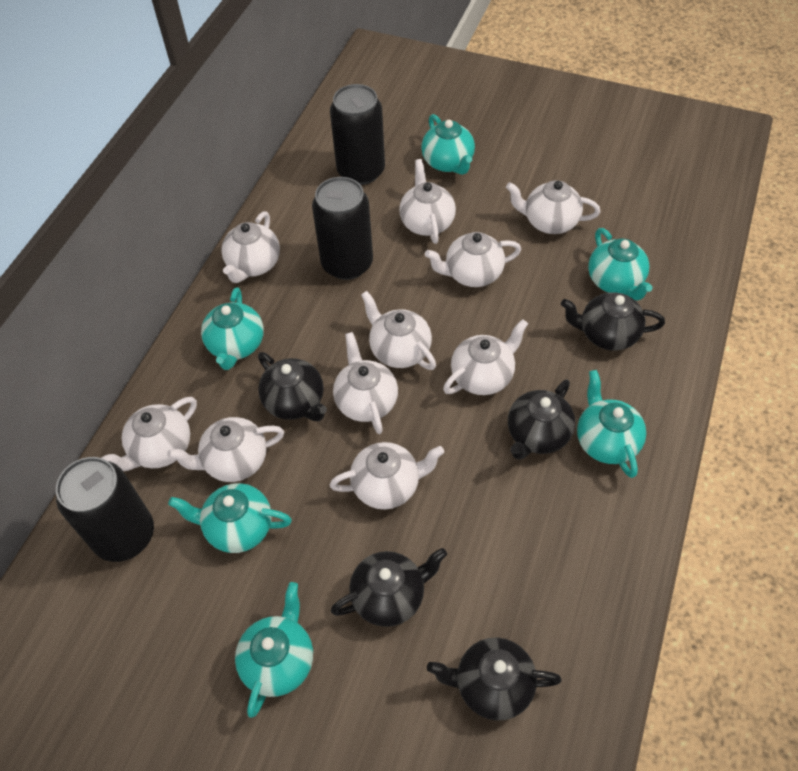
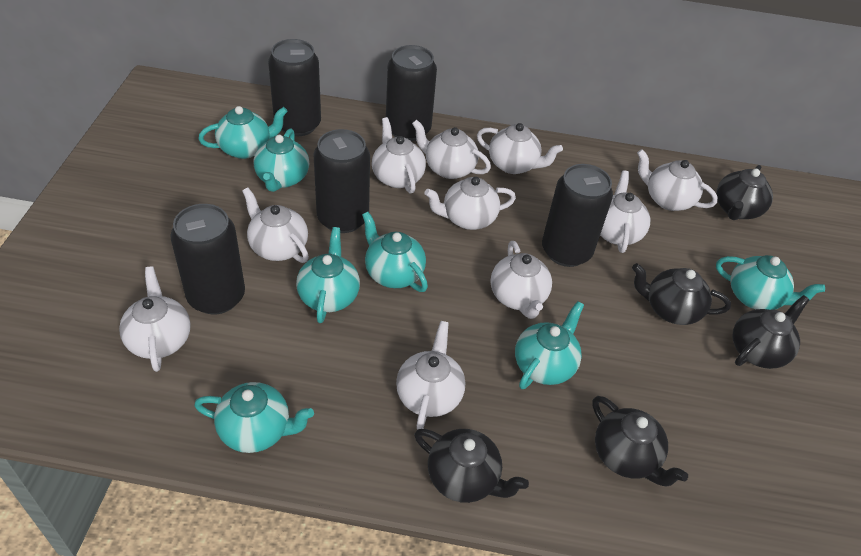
black can: 3 -> 5
turquoise teapot: 6 -> 7

